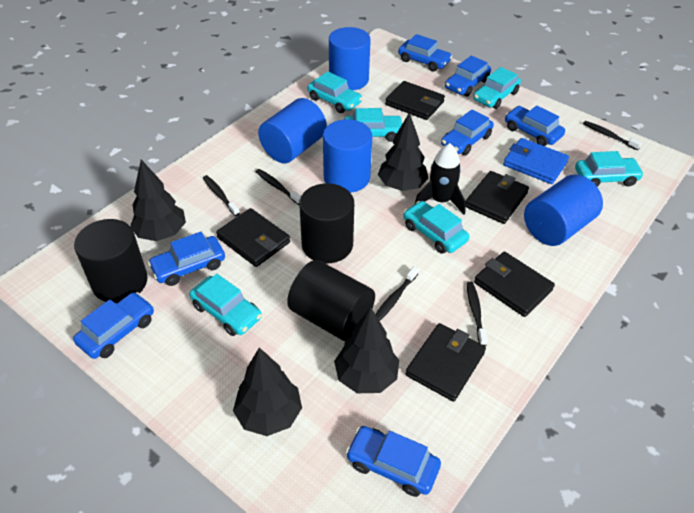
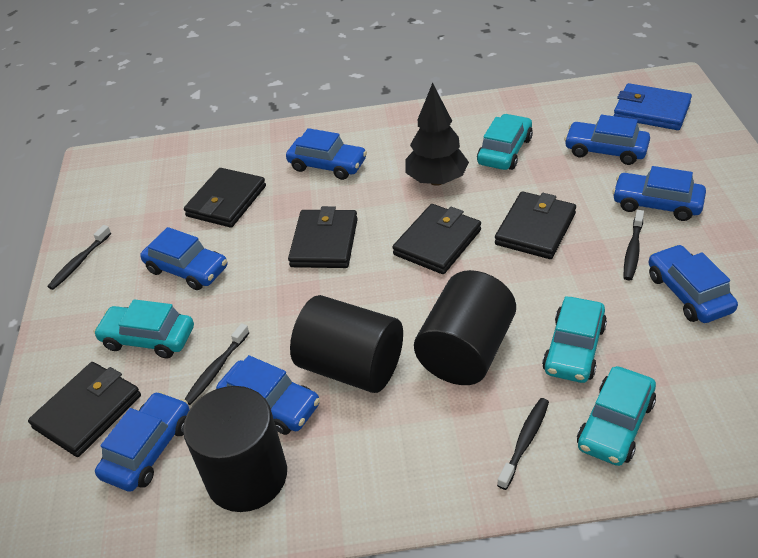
black rocket: 1 -> 0
black toothbrush: 5 -> 4
black tree: 4 -> 1
blue cylinder: 4 -> 0
turquoise car: 6 -> 4

